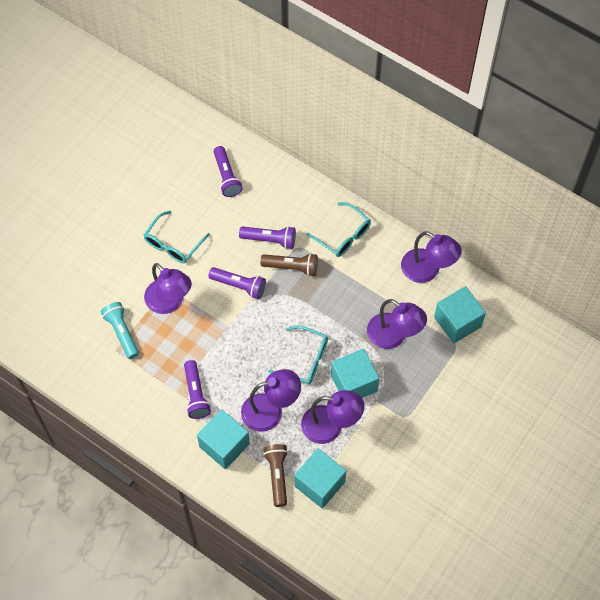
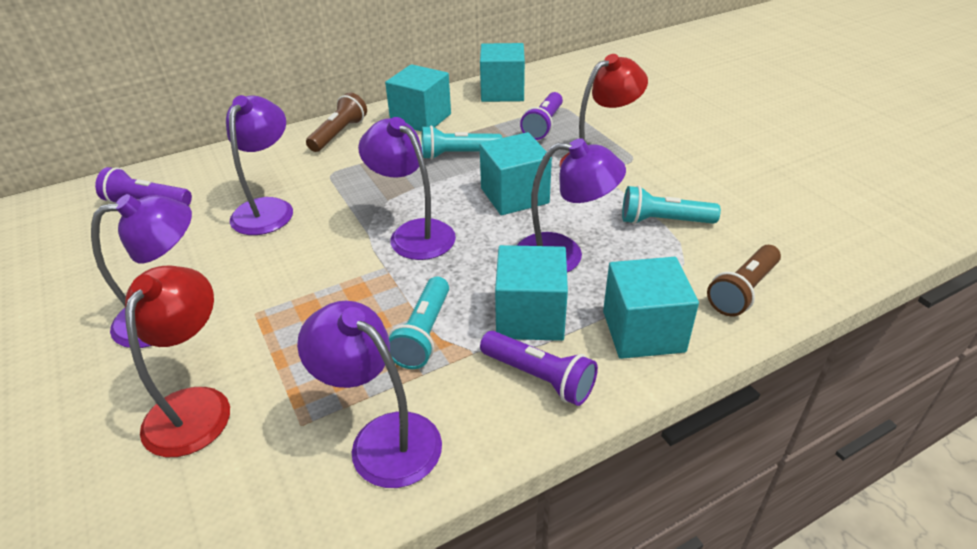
purple flashlight: 4 -> 3
red lamp: 0 -> 2
turquoise cube: 4 -> 5
turquoise flashlight: 1 -> 3
turquoise glasses: 3 -> 0

